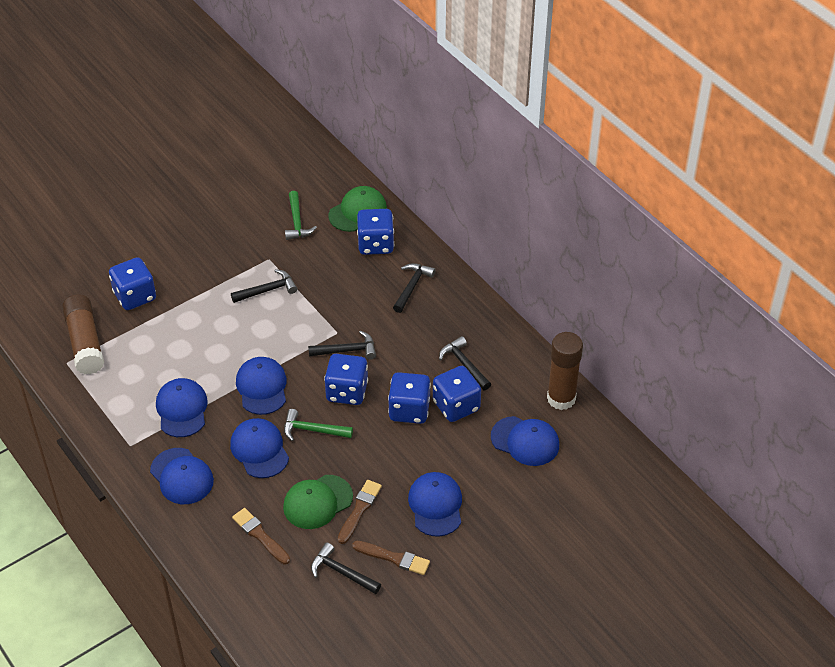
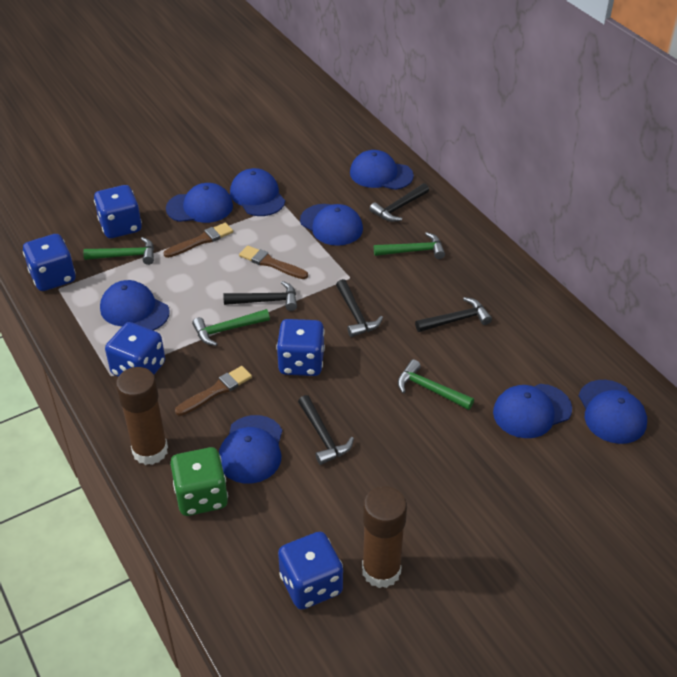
blue cap: 6 -> 8
green cap: 2 -> 0
green dice: 0 -> 1
green hammer: 2 -> 4

